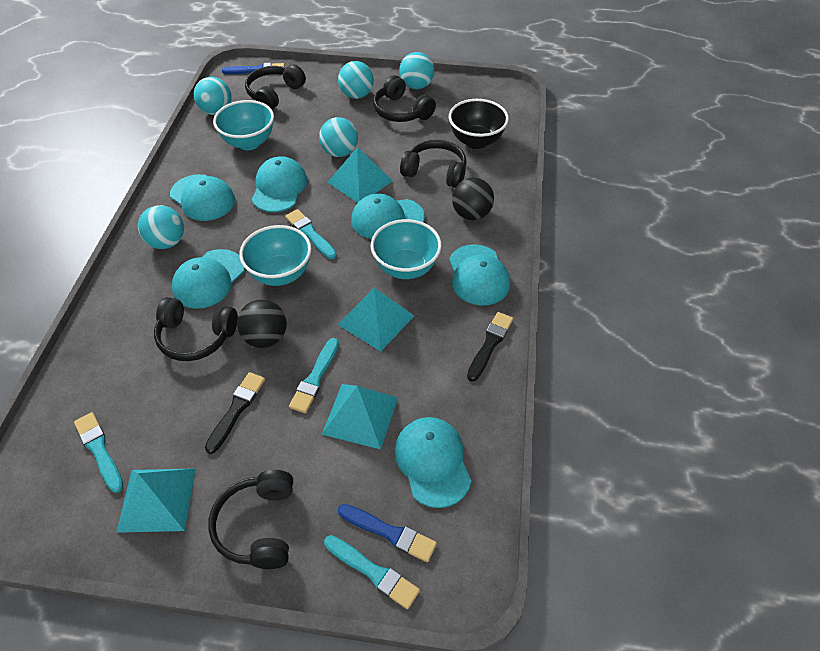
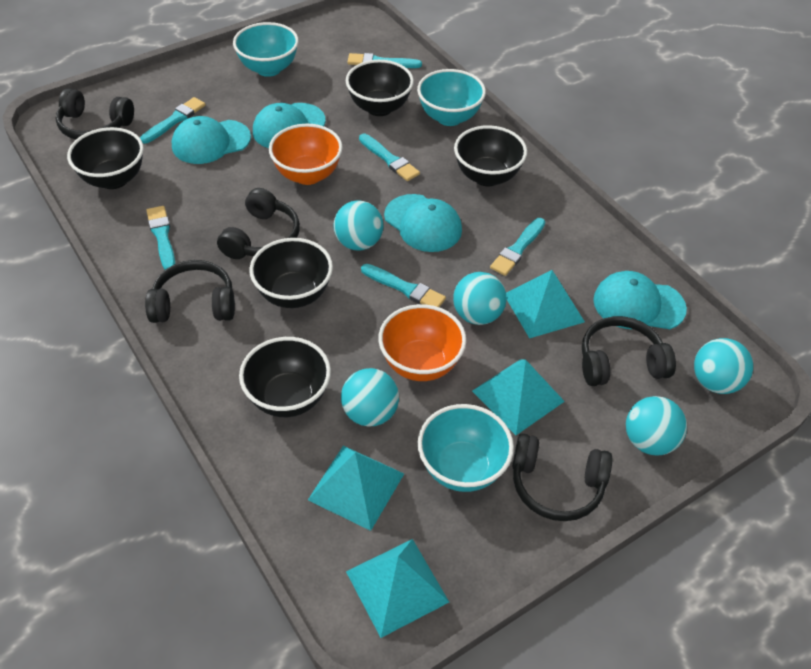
black ball: 2 -> 0
black bowl: 1 -> 5
black brush: 2 -> 0
blue brush: 2 -> 0
orange bowl: 0 -> 2
turquoise brush: 4 -> 6
turquoise cap: 6 -> 4

